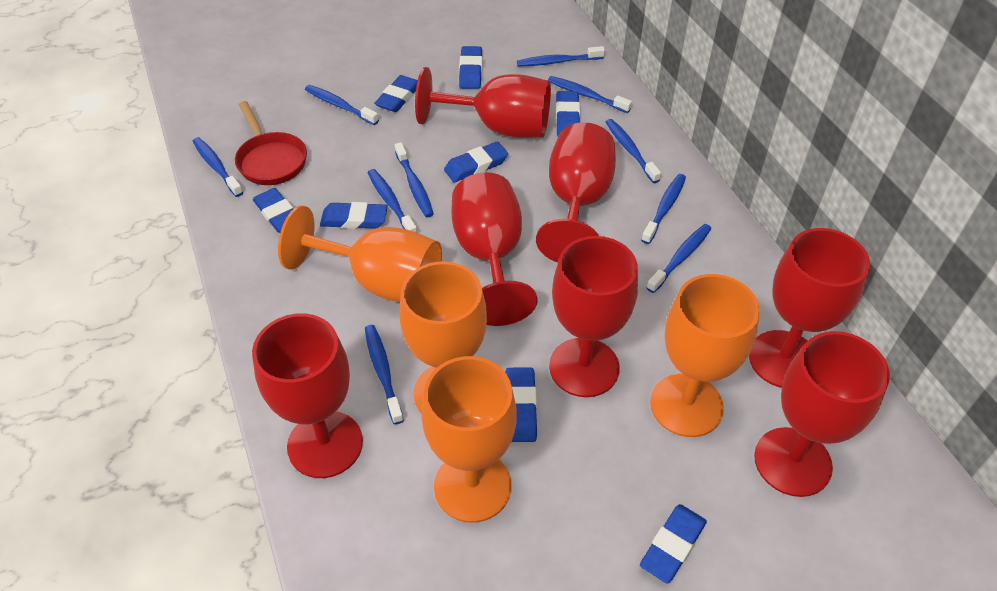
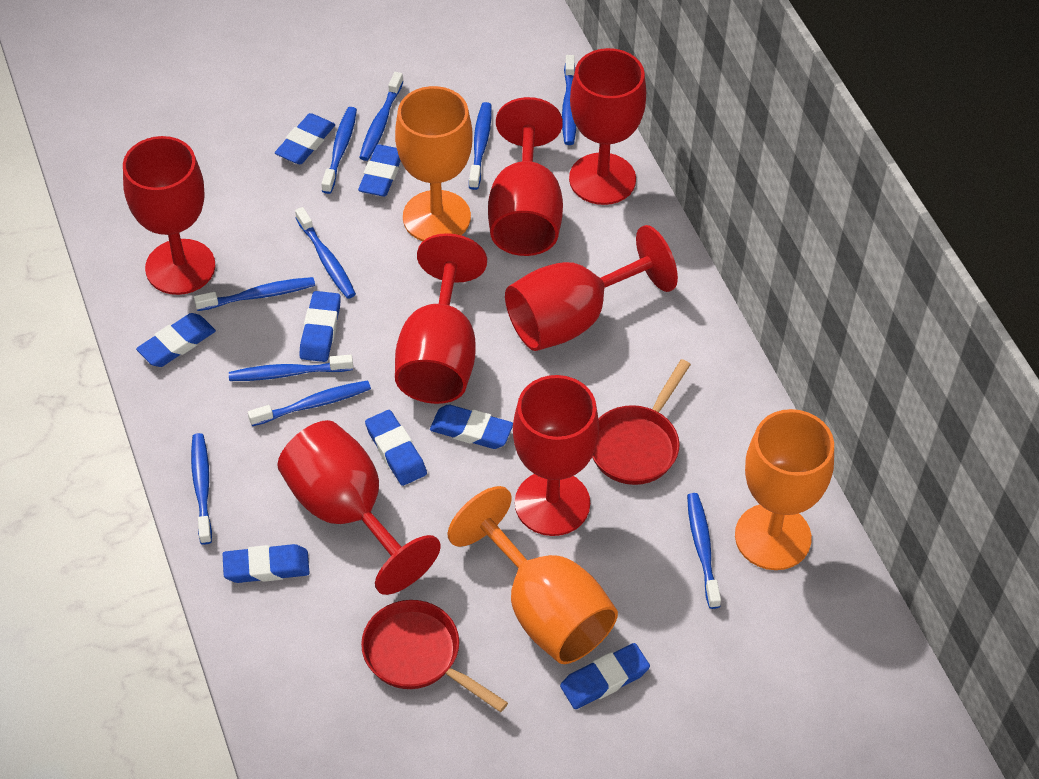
orange goblet: 4 -> 3
red pan: 1 -> 2

